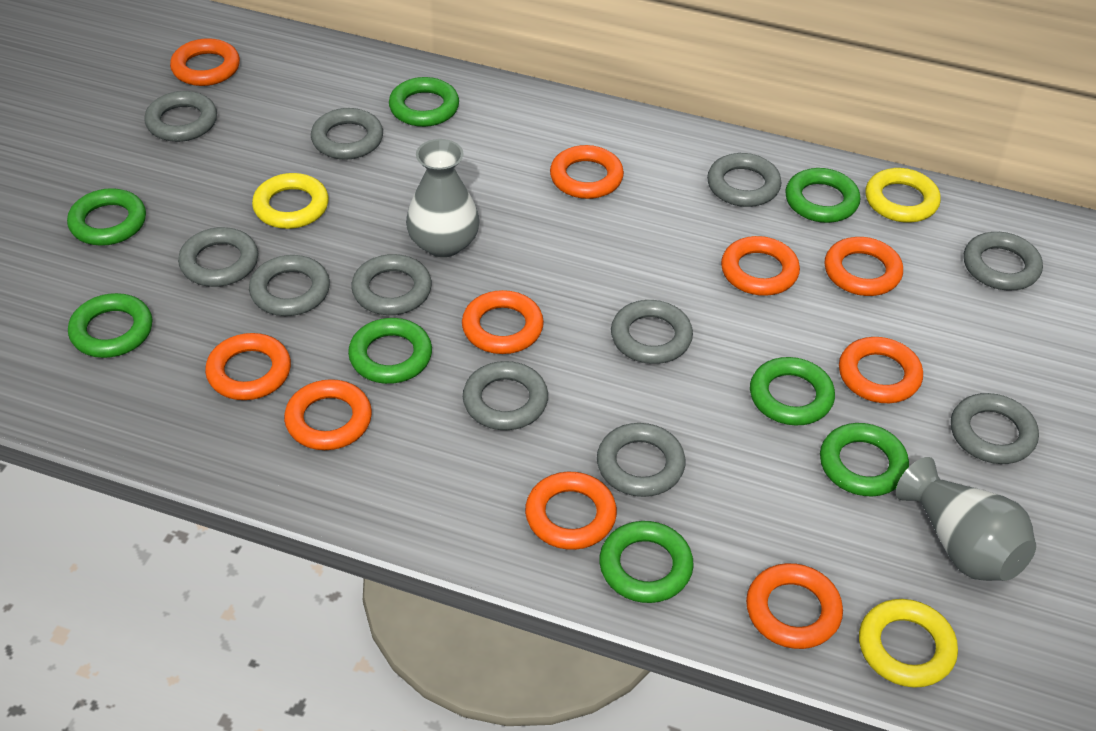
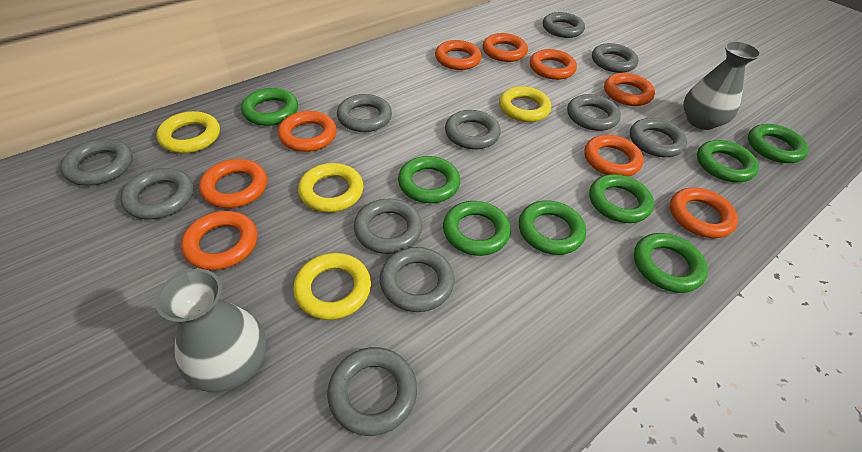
orange ring: 10 -> 9
yellow ring: 3 -> 4

